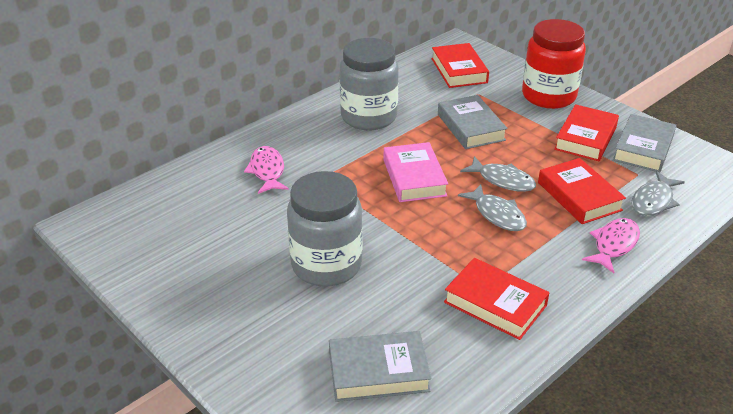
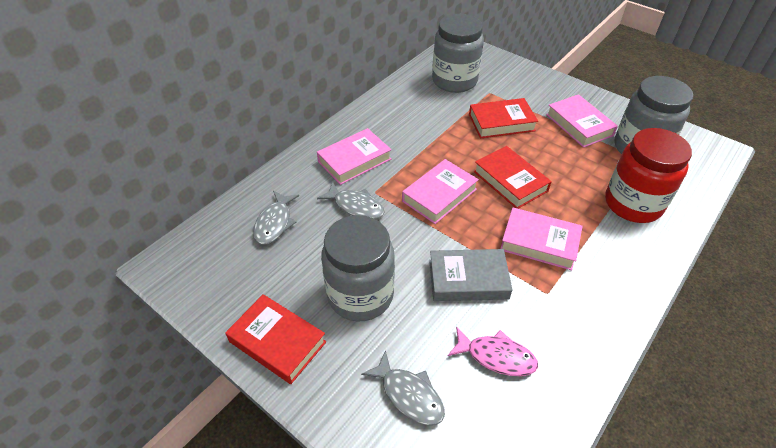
grey book: 3 -> 1
grey jar: 2 -> 3
pink book: 1 -> 4
pink fish: 2 -> 1
red book: 4 -> 3

